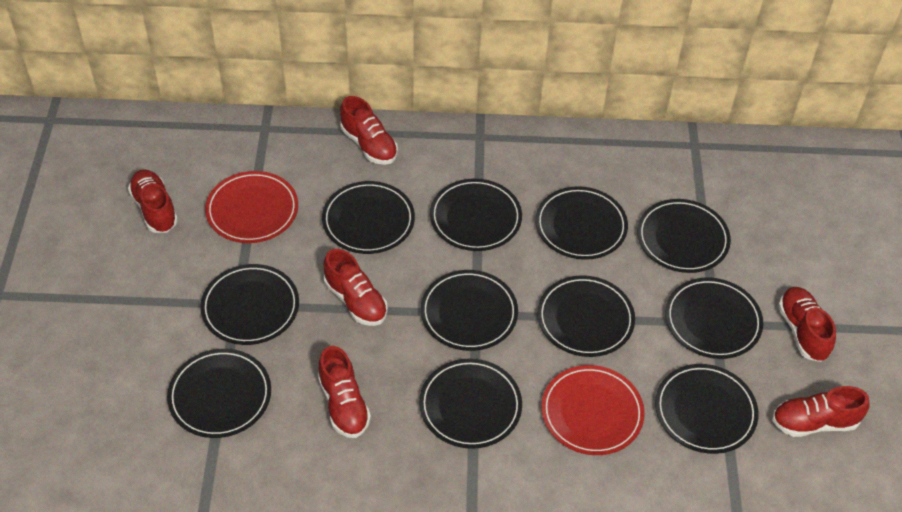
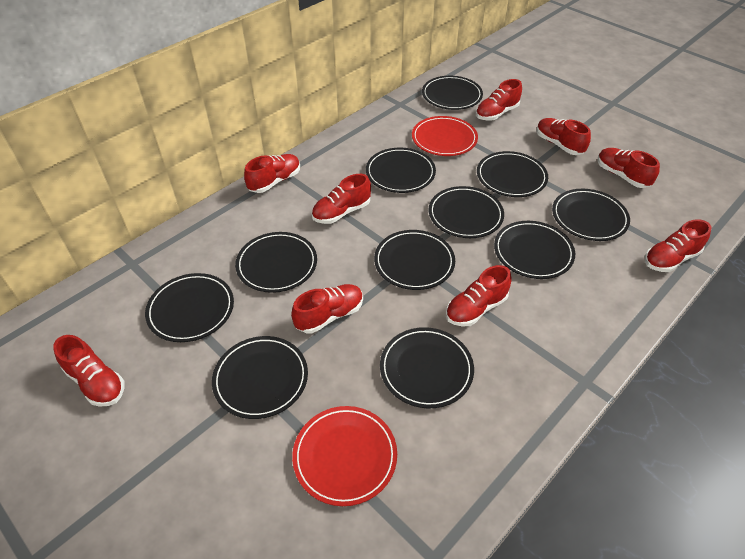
red shoe: 6 -> 9

